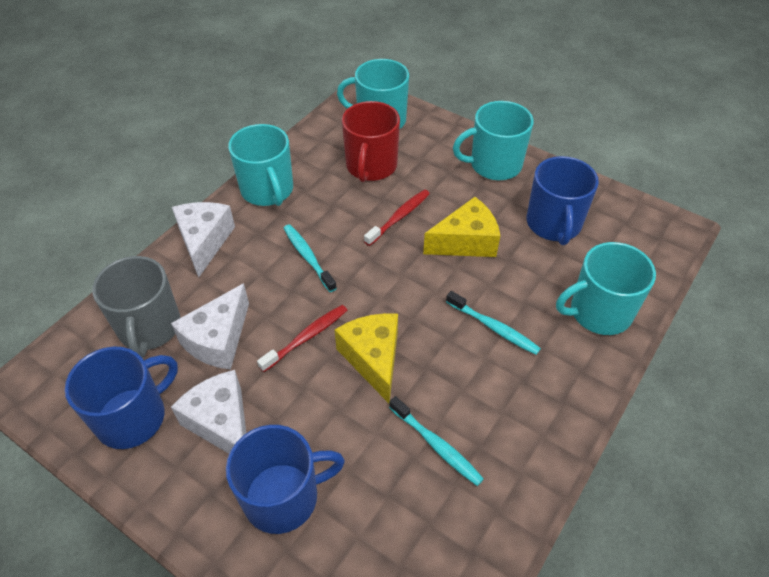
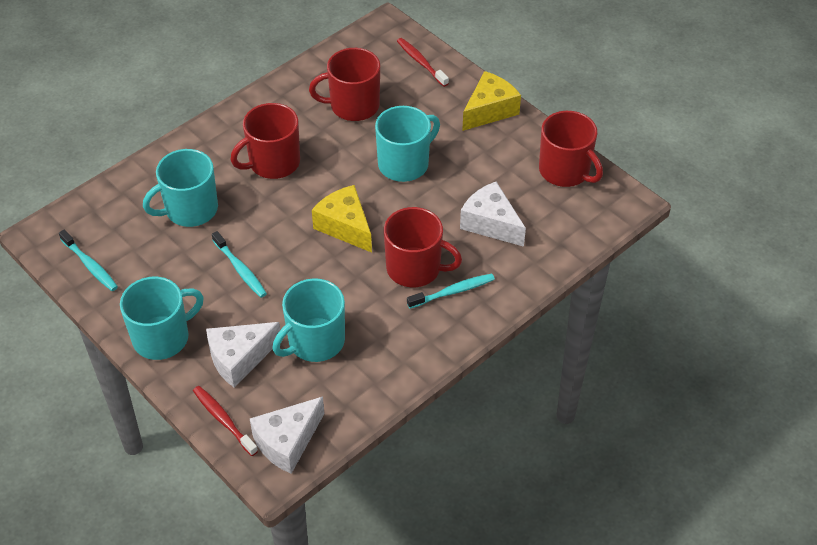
blue mug: 3 -> 0
grey mug: 1 -> 0
red mug: 1 -> 4

